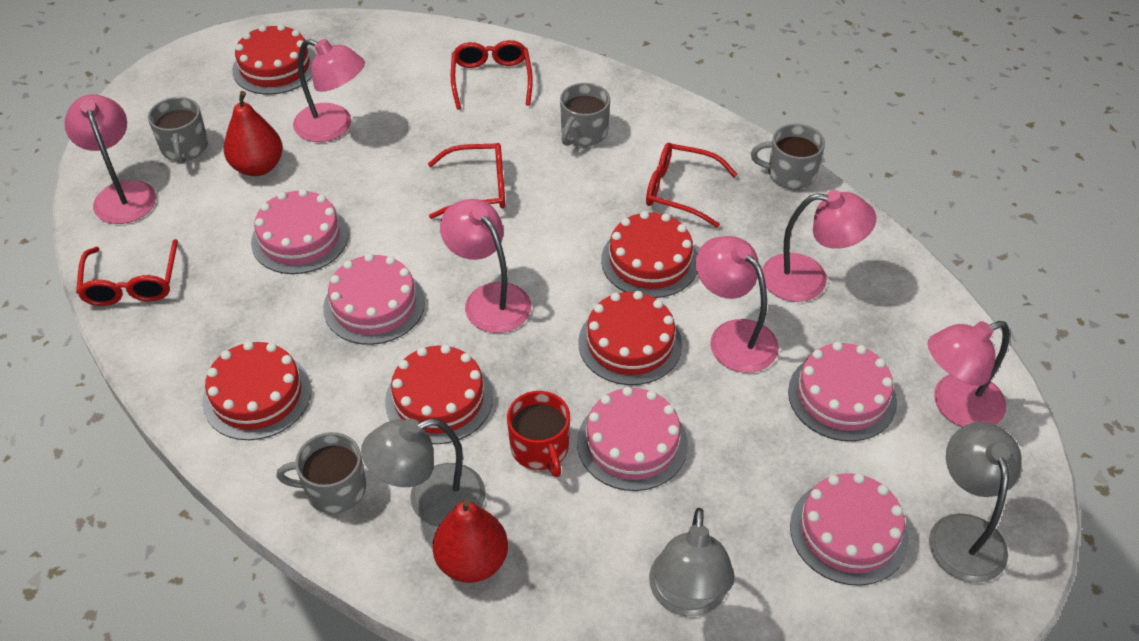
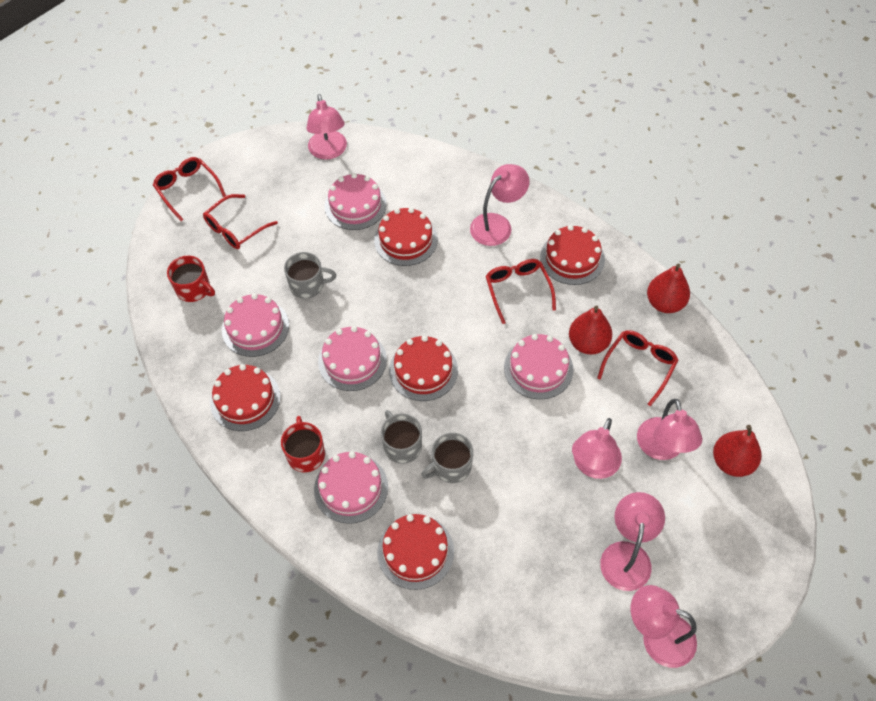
grey lamp: 3 -> 0
grey mug: 4 -> 3
red mug: 1 -> 2
red pear: 2 -> 3

